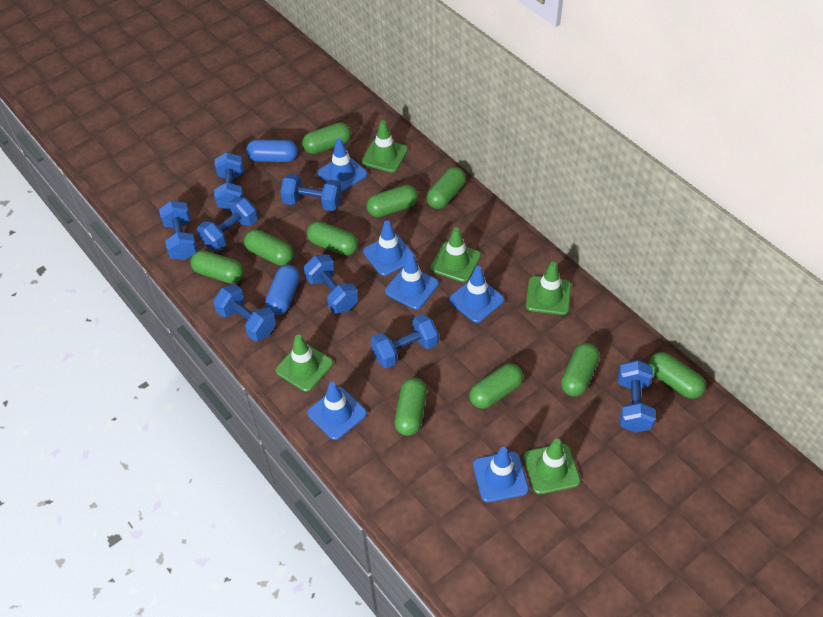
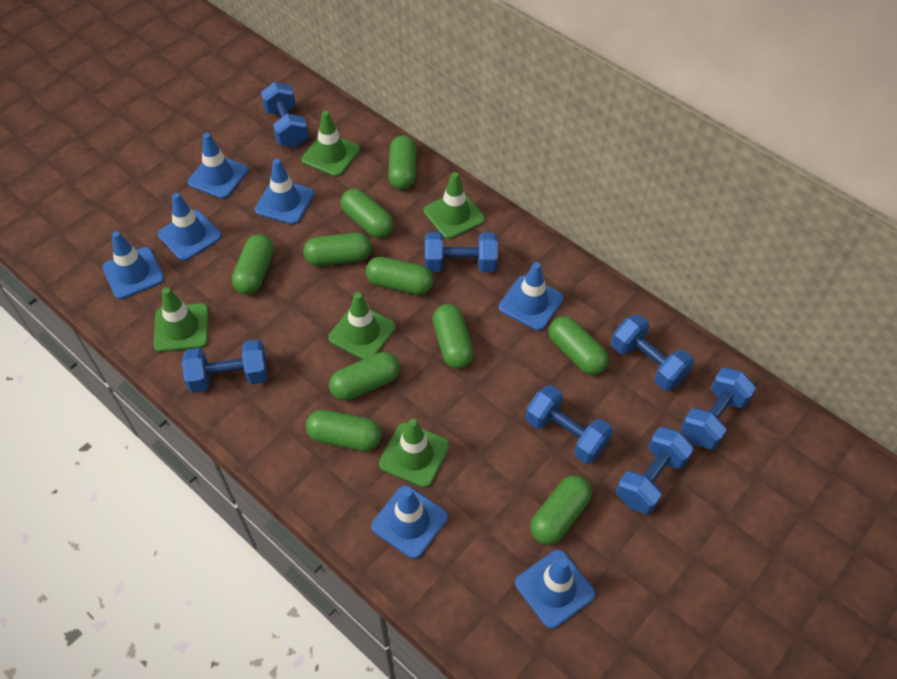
blue capsule: 2 -> 0
blue dumbbell: 8 -> 7
blue traffic cone: 6 -> 7

